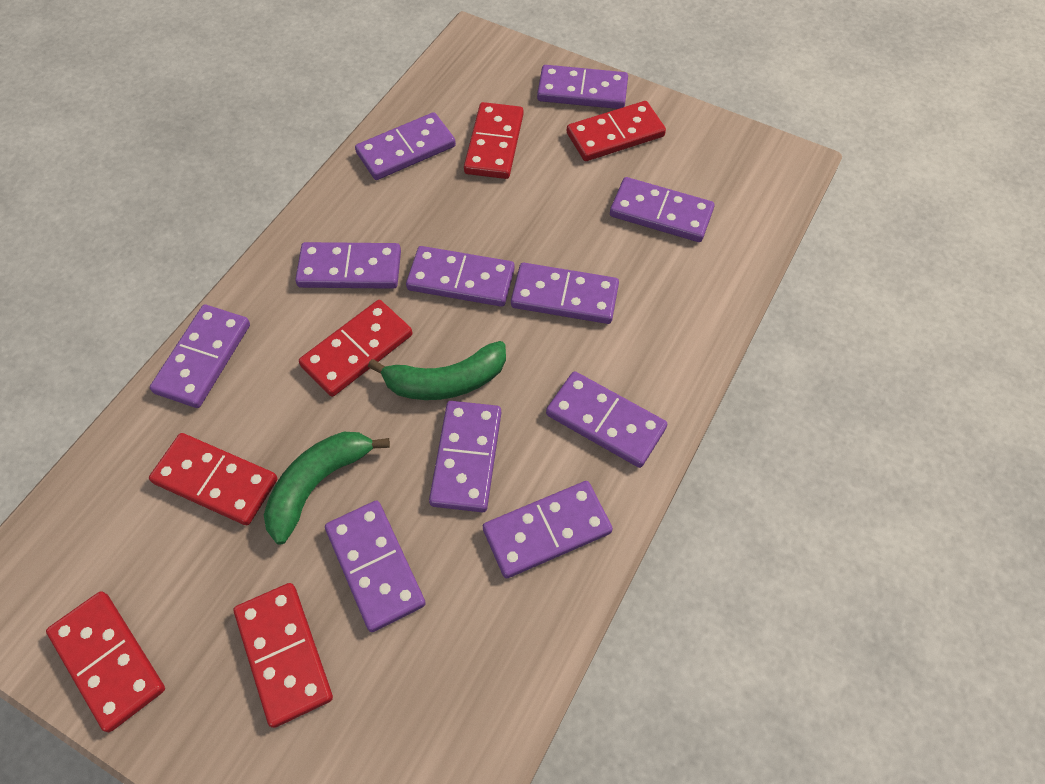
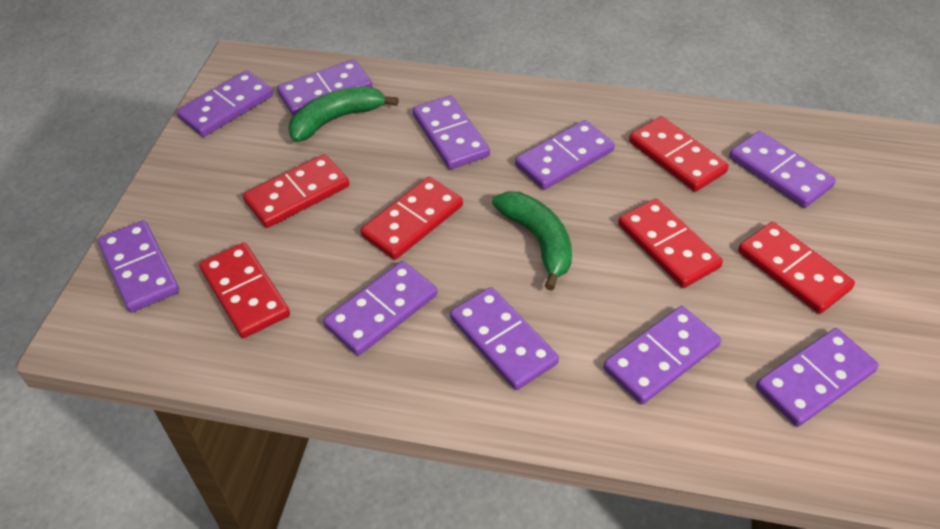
purple domino: 11 -> 10

